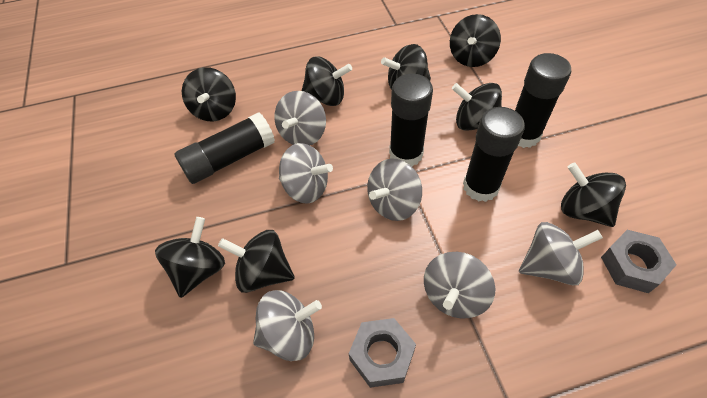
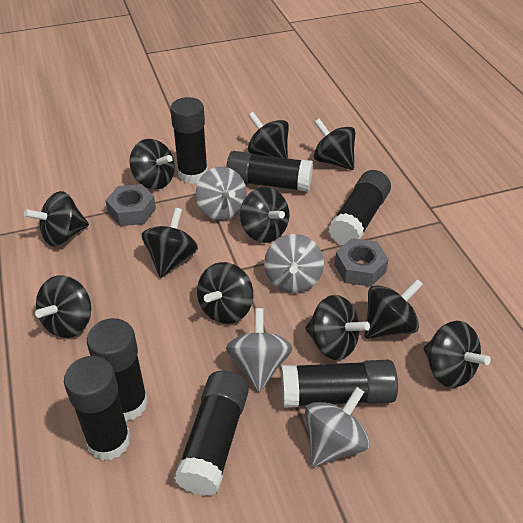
black glue stick: 4 -> 7
black spinning top: 8 -> 11
grey spinning top: 6 -> 4

